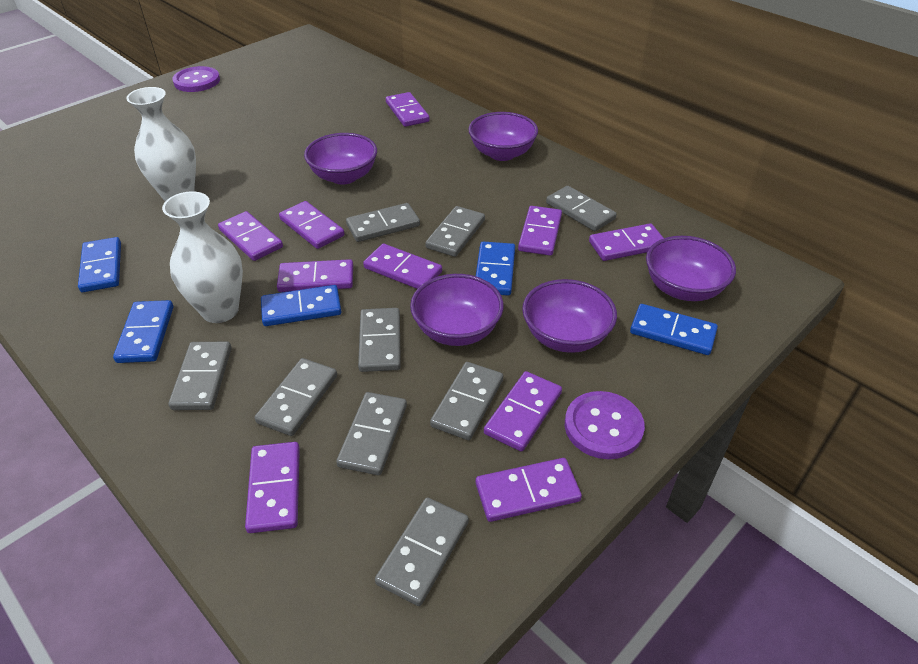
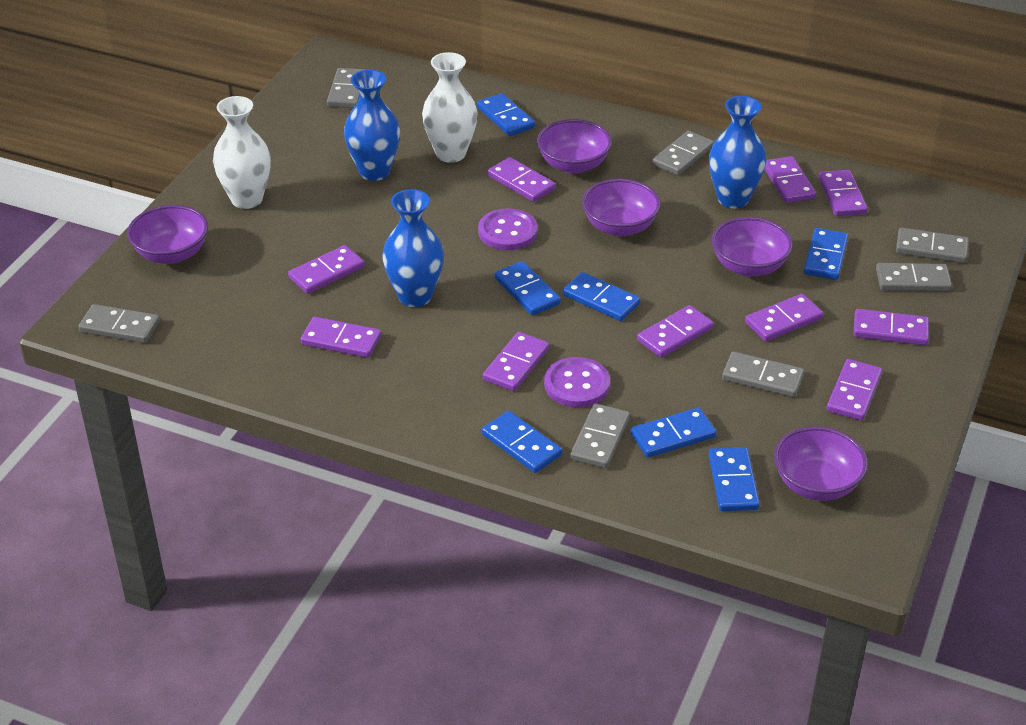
blue domino: 5 -> 7
blue vase: 0 -> 3
grey domino: 9 -> 7

